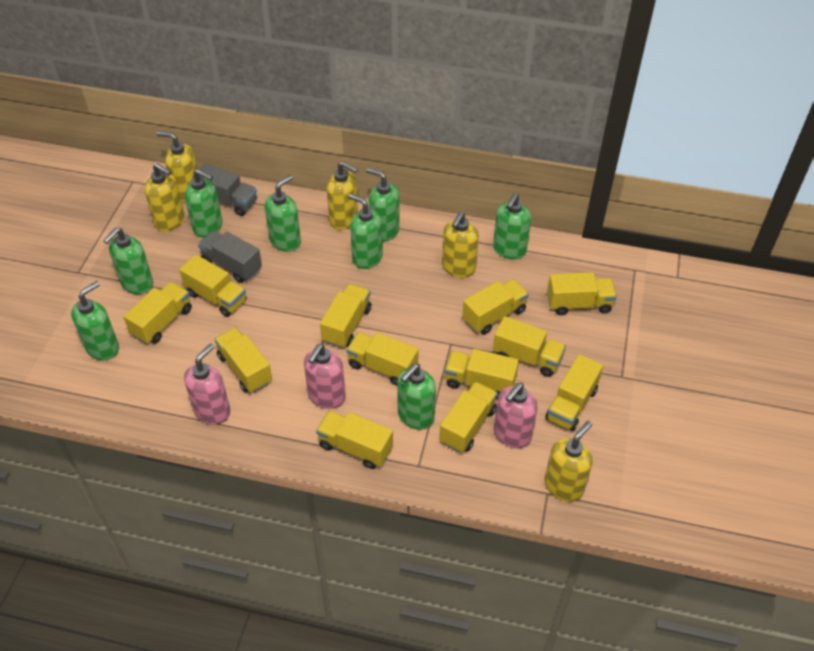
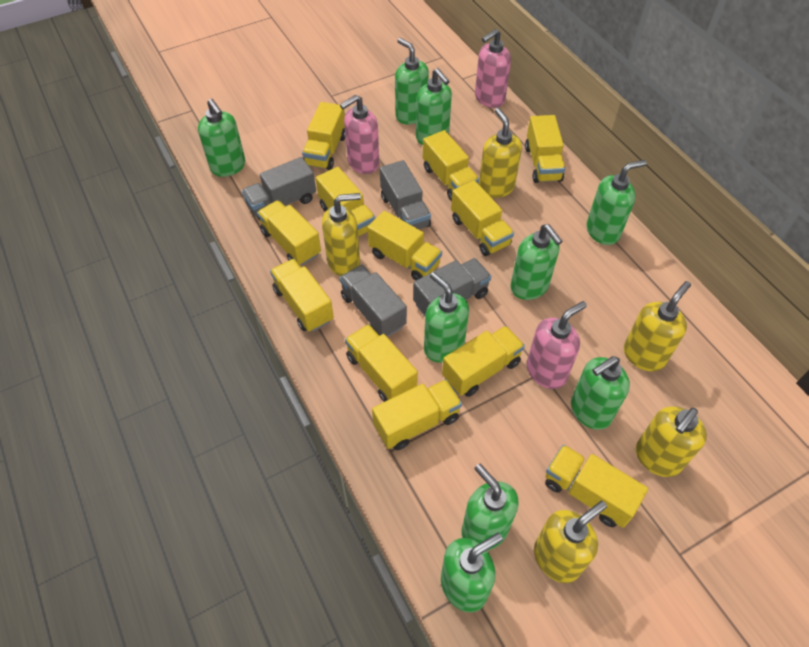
green soap dispenser: 8 -> 9
grey truck: 2 -> 4

